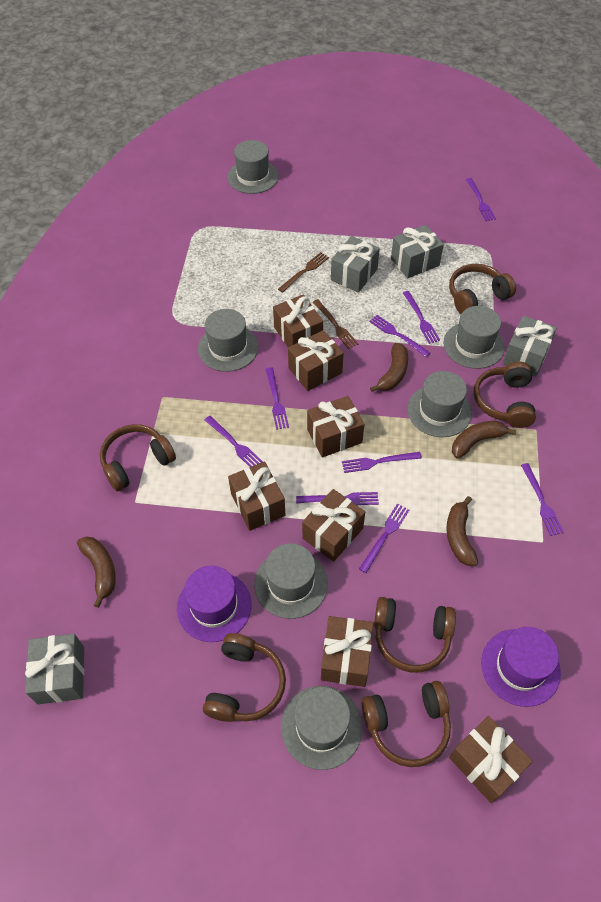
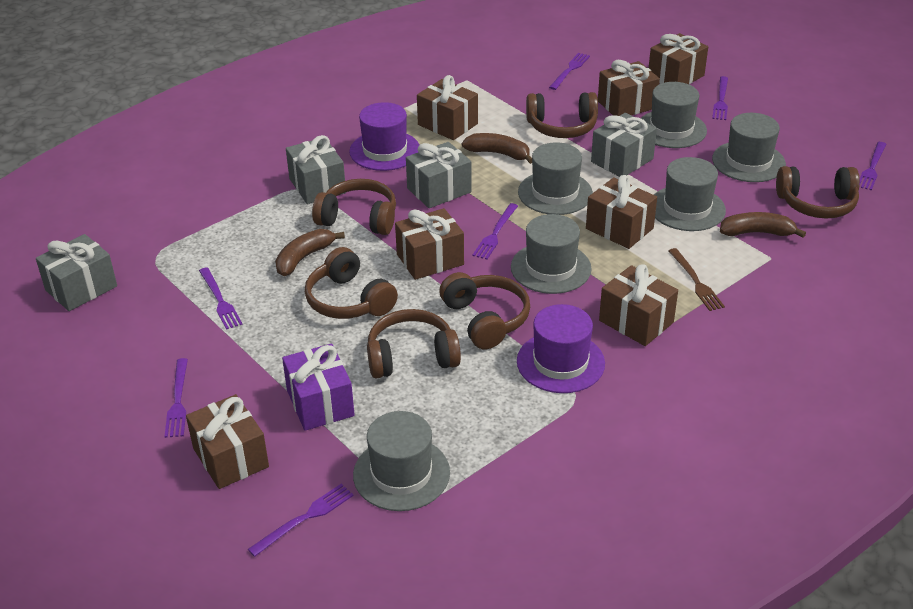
brown banana: 4 -> 3
brown fork: 2 -> 1
purple fork: 9 -> 7
purple gift: 0 -> 1

